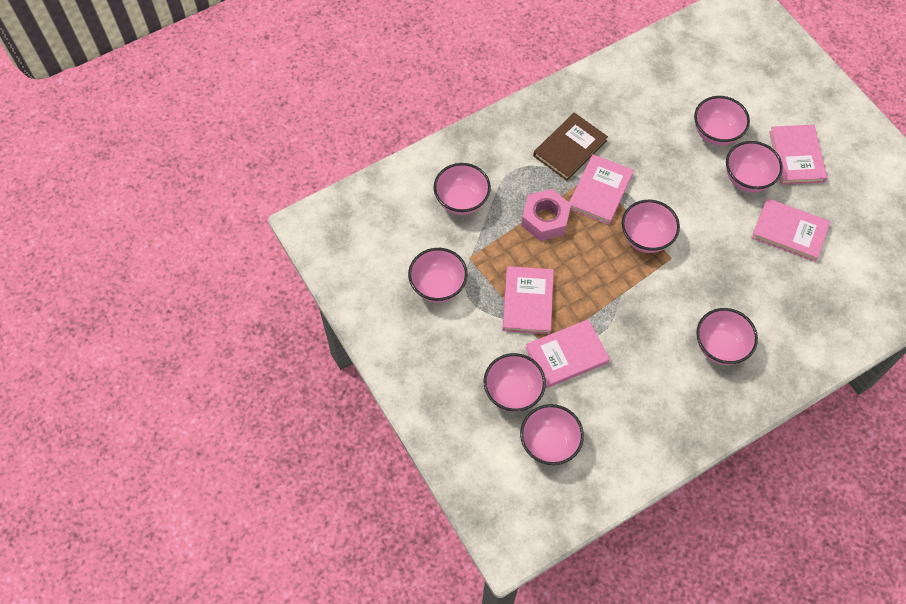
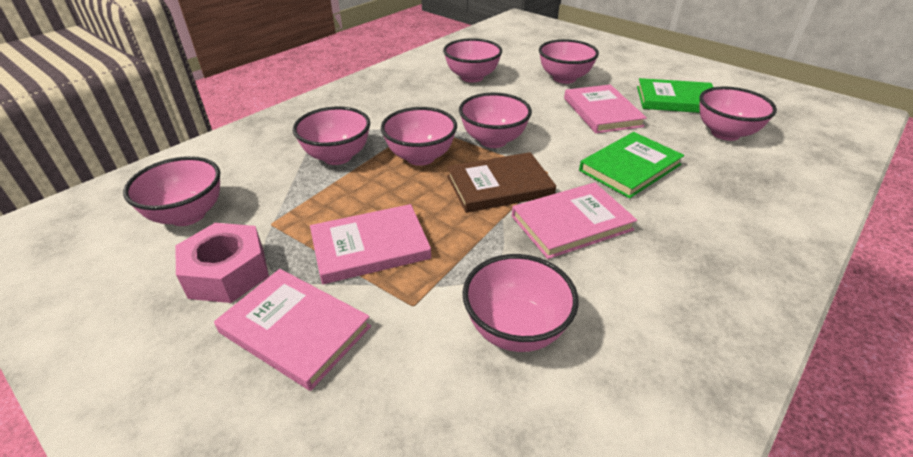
green book: 0 -> 2
pink book: 5 -> 4

